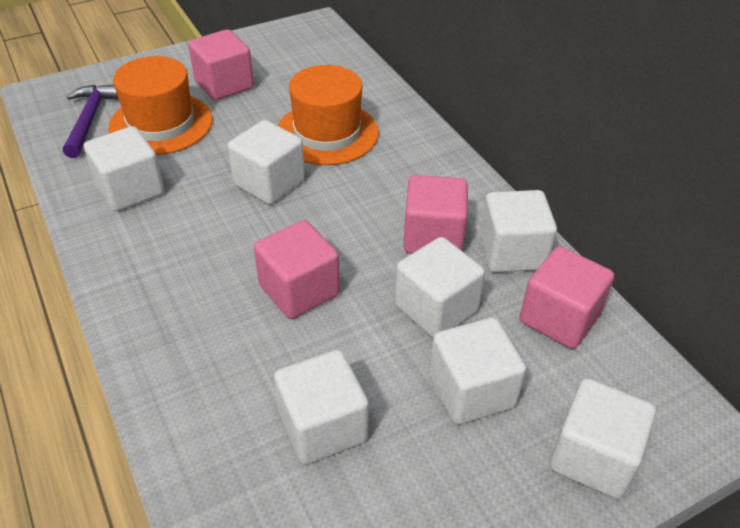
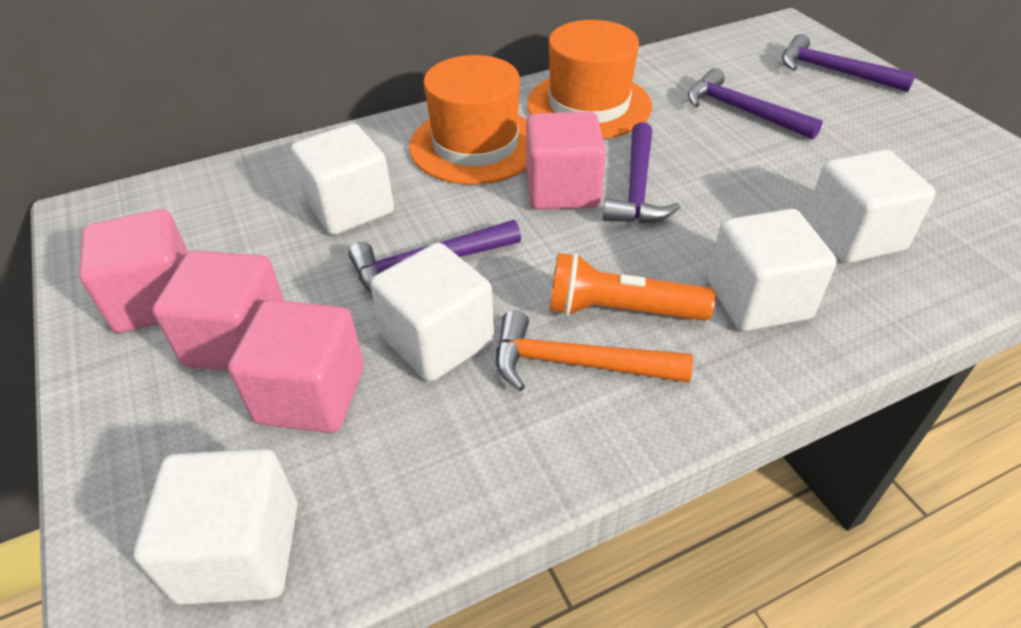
orange flashlight: 0 -> 1
orange hammer: 0 -> 1
purple hammer: 1 -> 4
white cube: 7 -> 5

